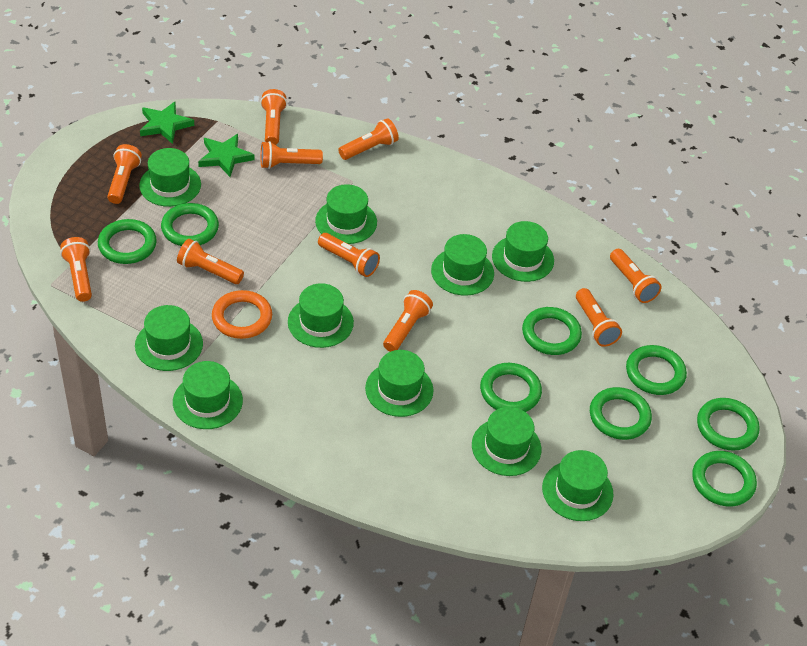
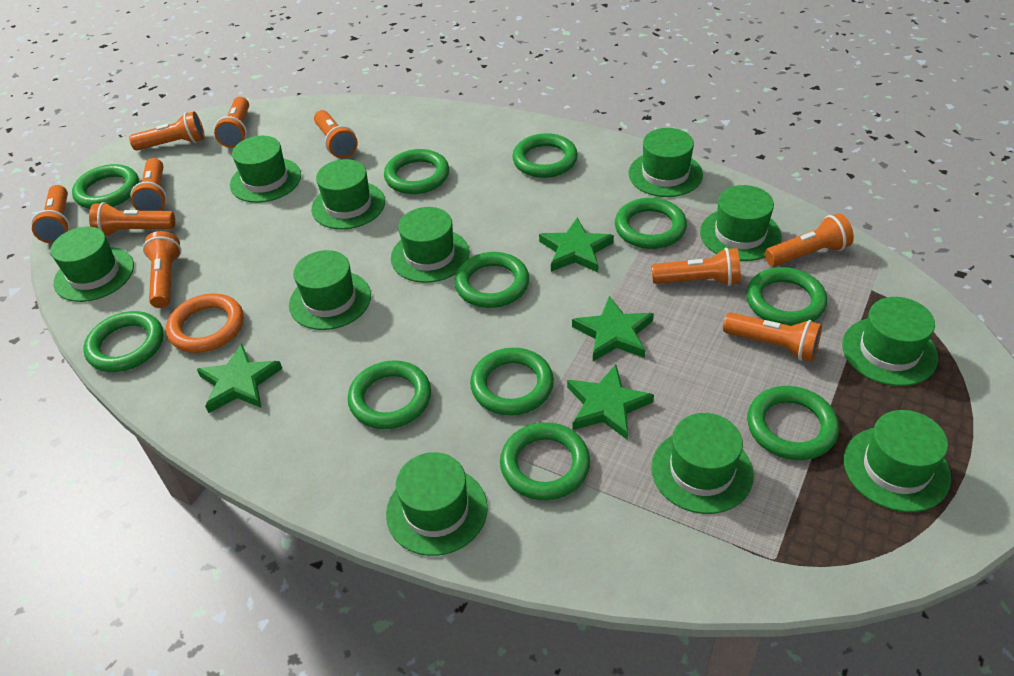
green hat: 10 -> 11
green ring: 8 -> 11
green star: 2 -> 4

